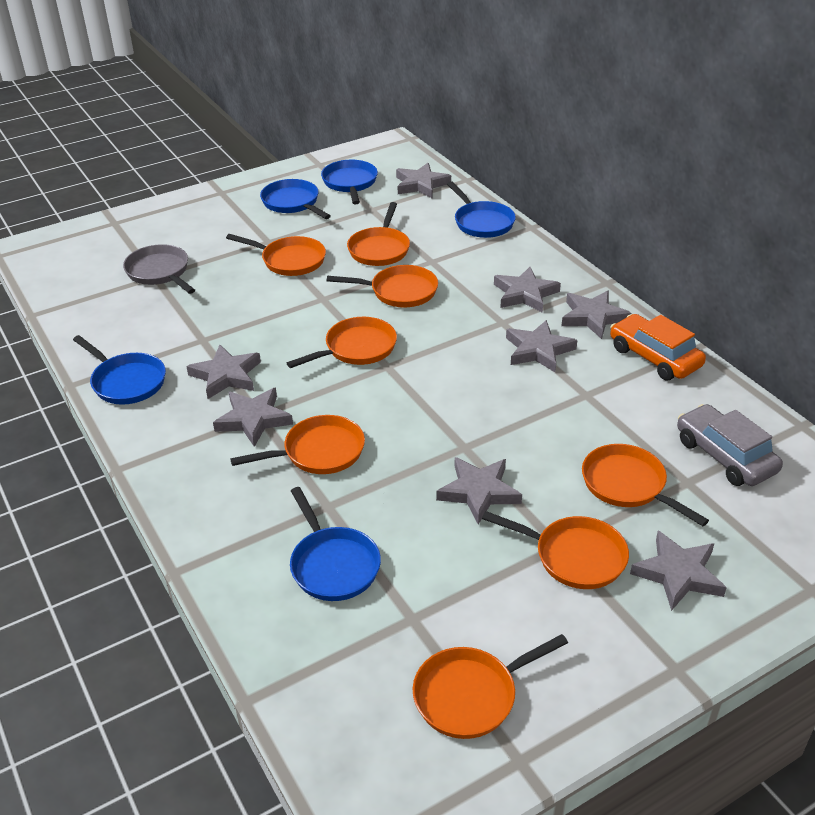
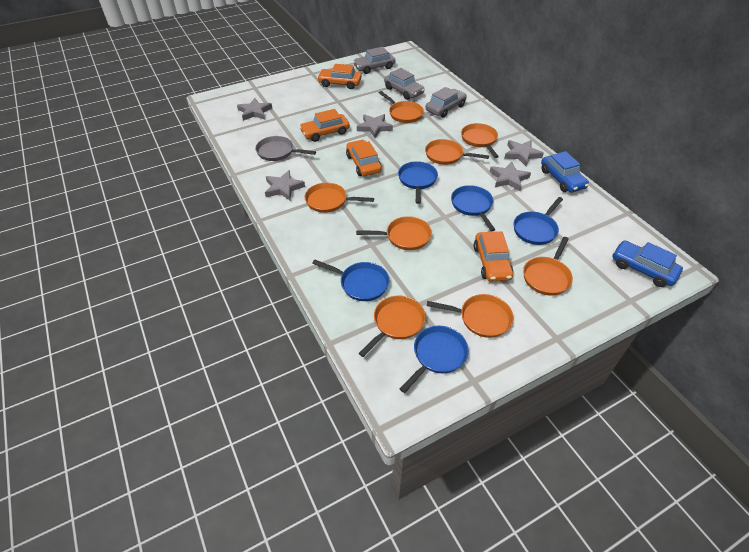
blue car: 0 -> 2
grey car: 1 -> 3
grey star: 8 -> 5
orange car: 1 -> 4

